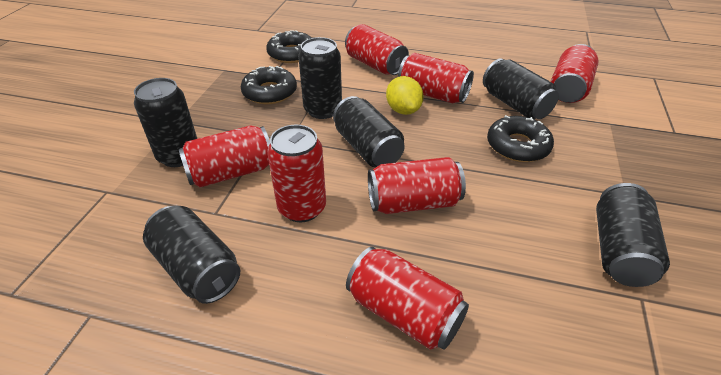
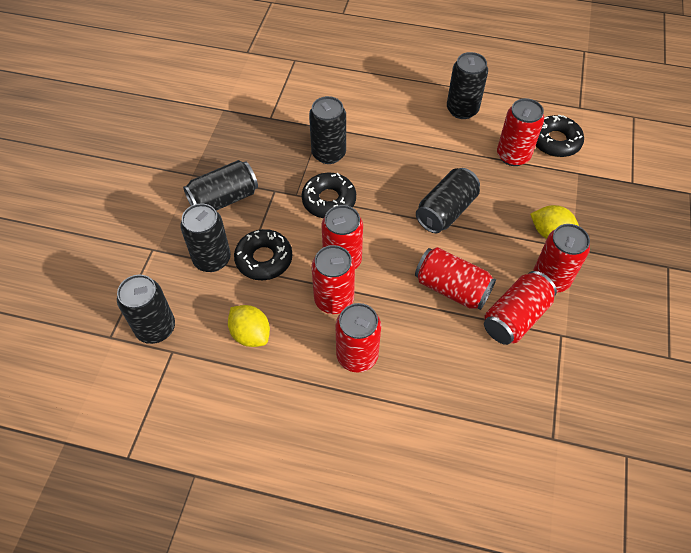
yellow lemon: 1 -> 2

